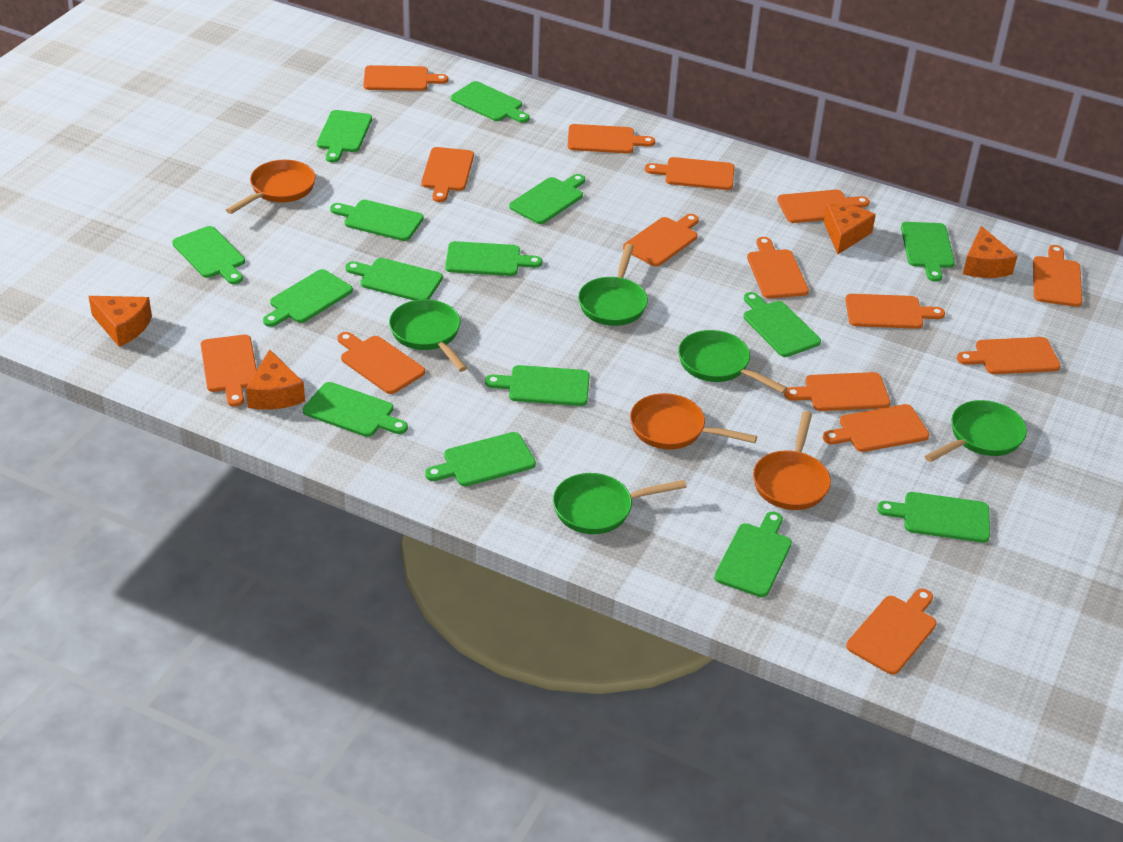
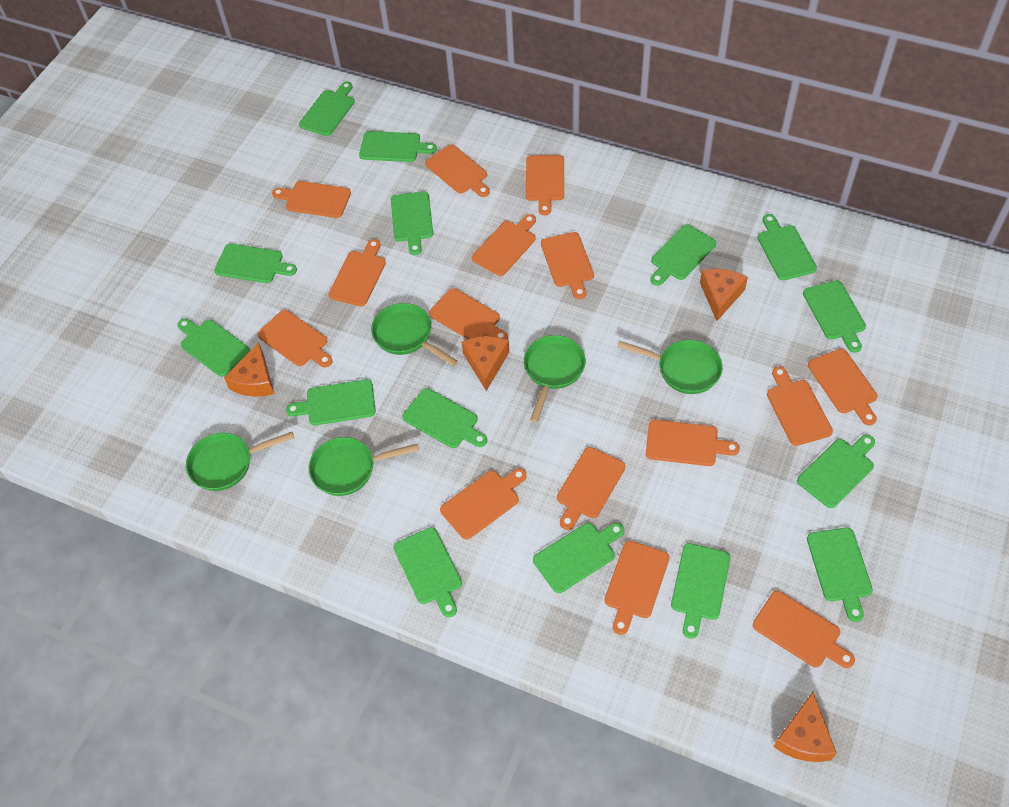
orange pan: 3 -> 0

